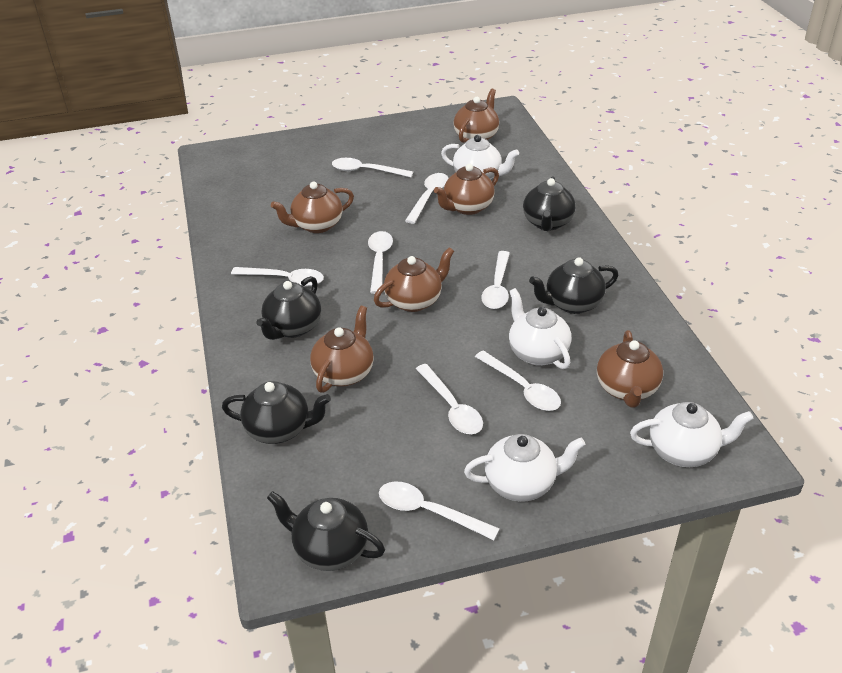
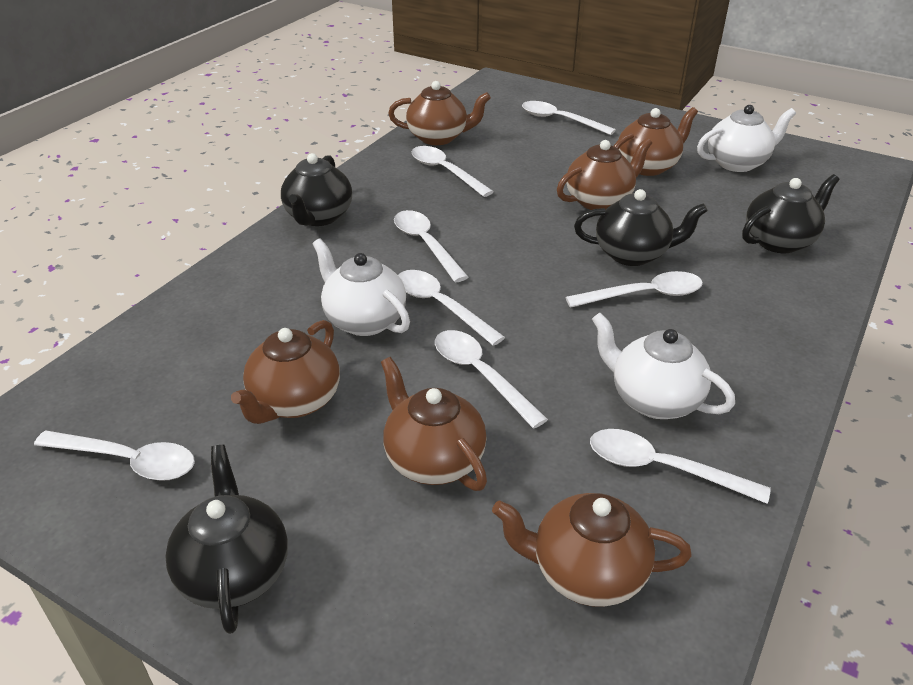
black teapot: 5 -> 4
white teapot: 4 -> 3

